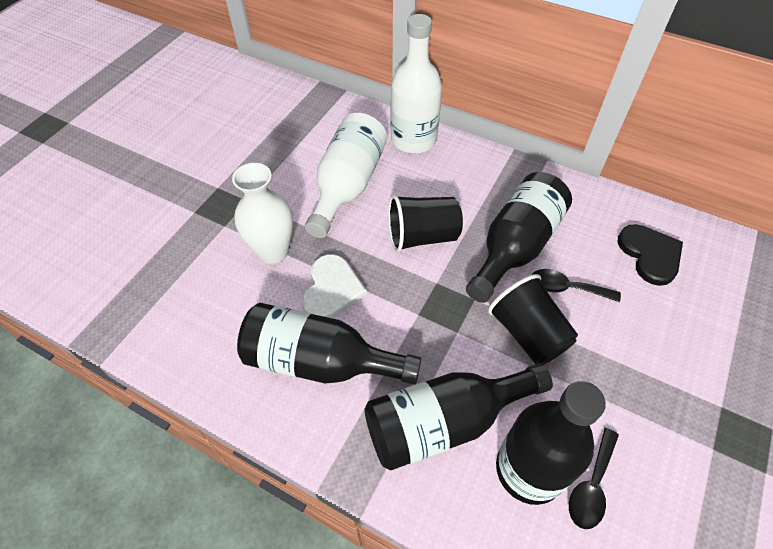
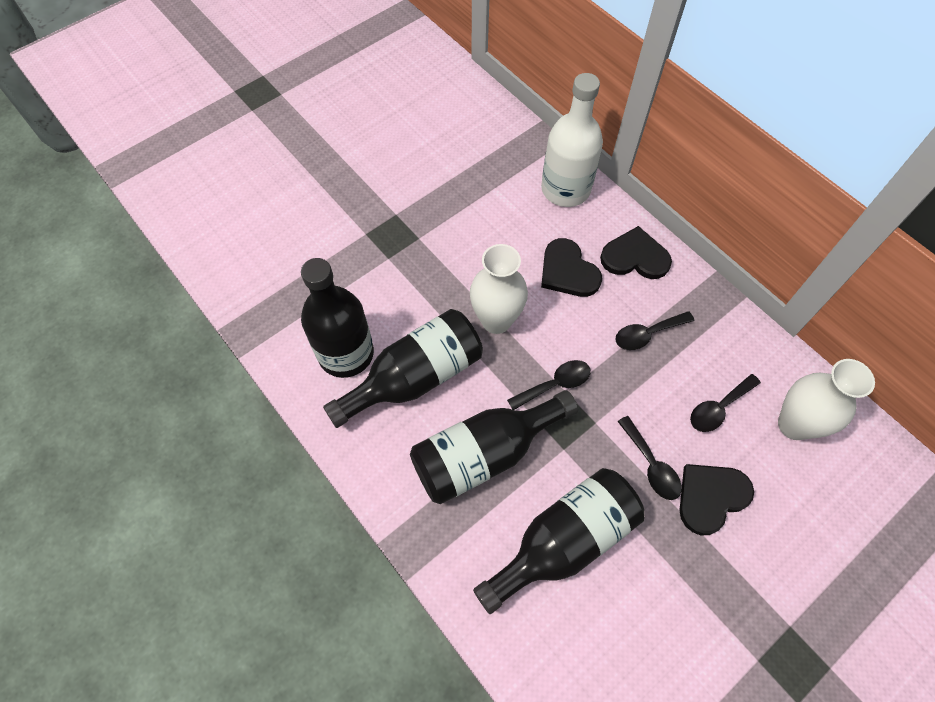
black cup: 2 -> 0
black heart: 1 -> 3
black spoon: 2 -> 4
white bottle: 2 -> 1
white heart: 1 -> 0
white vase: 1 -> 2

